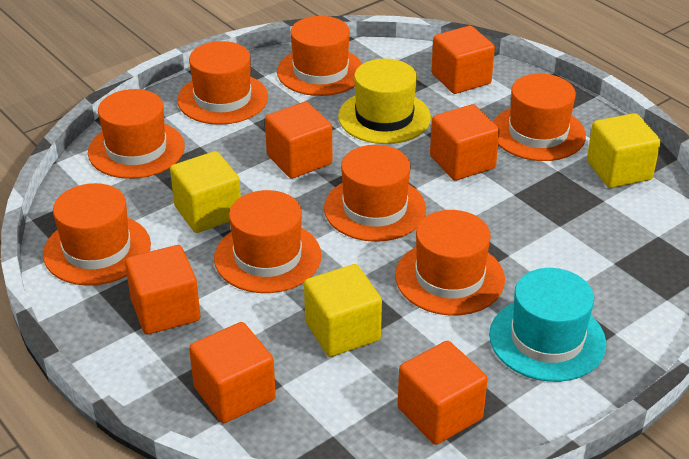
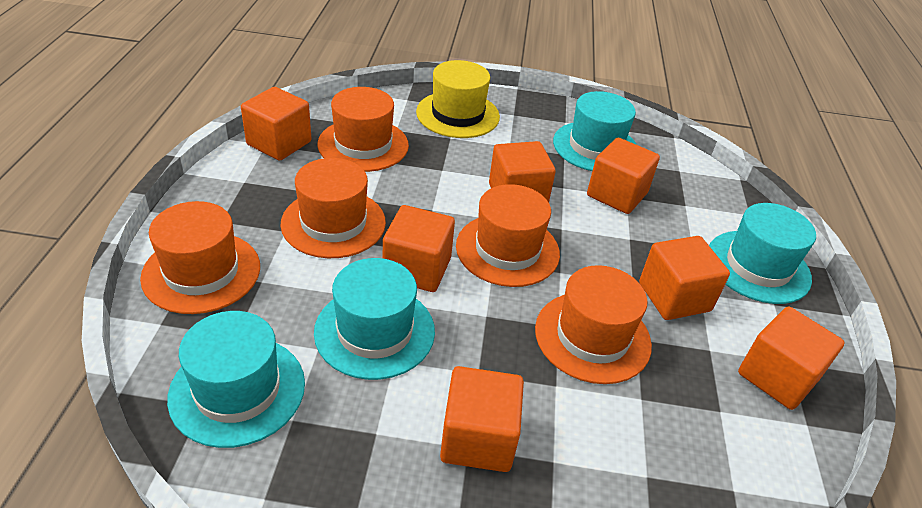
orange cube: 6 -> 7
orange hat: 8 -> 5
turquoise hat: 1 -> 4
yellow cube: 3 -> 0

